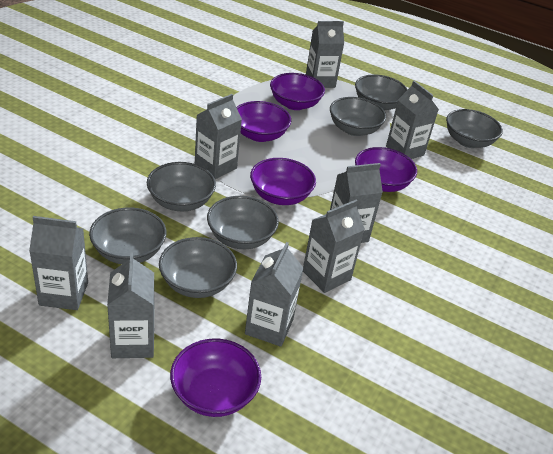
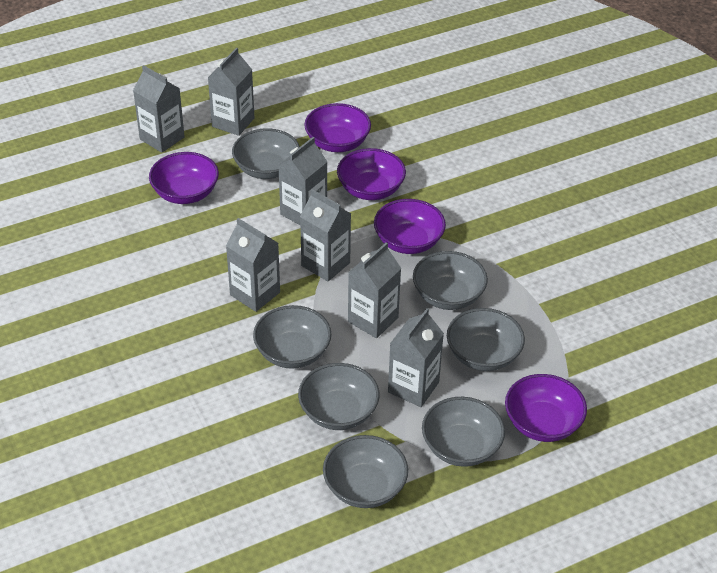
grey carton: 8 -> 7

